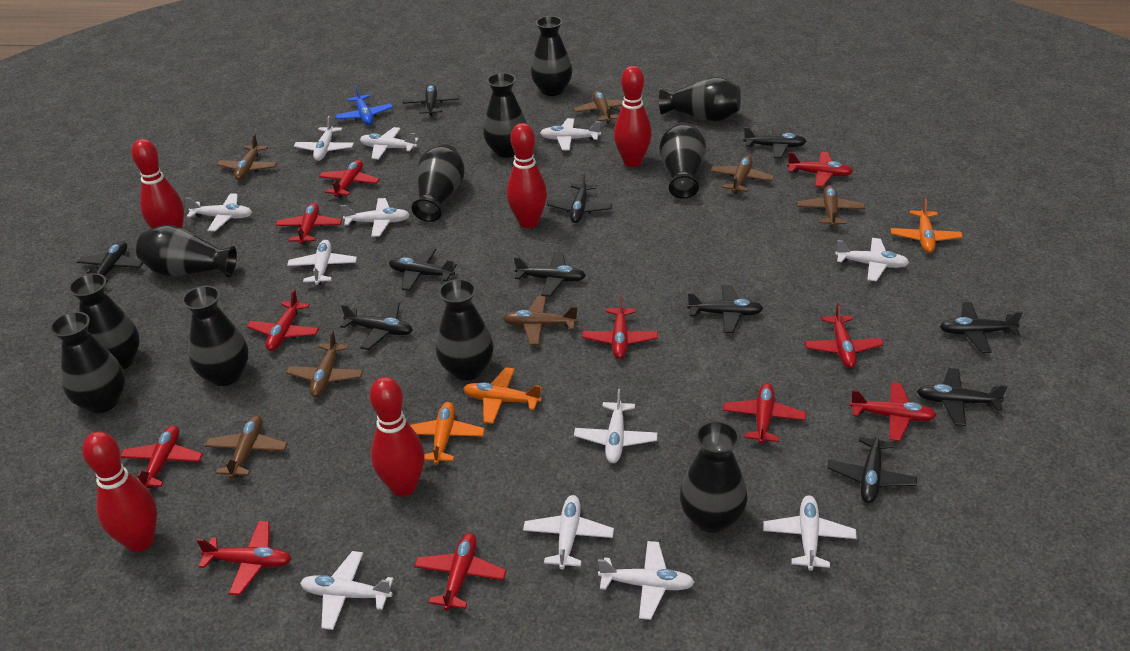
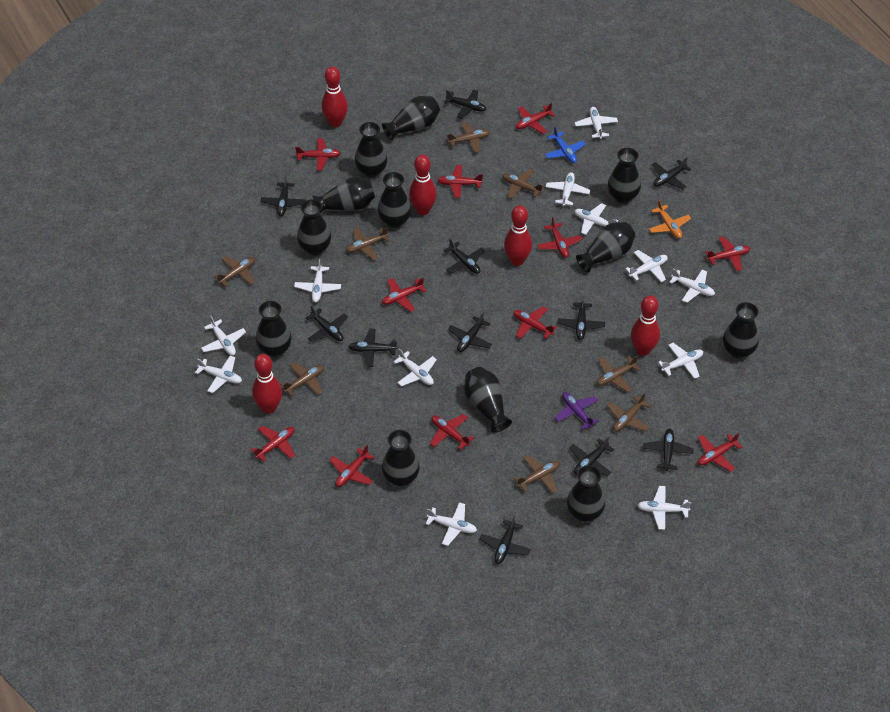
black vase: 11 -> 12
brown plane: 7 -> 8
orange plane: 3 -> 1
purple plane: 0 -> 1

